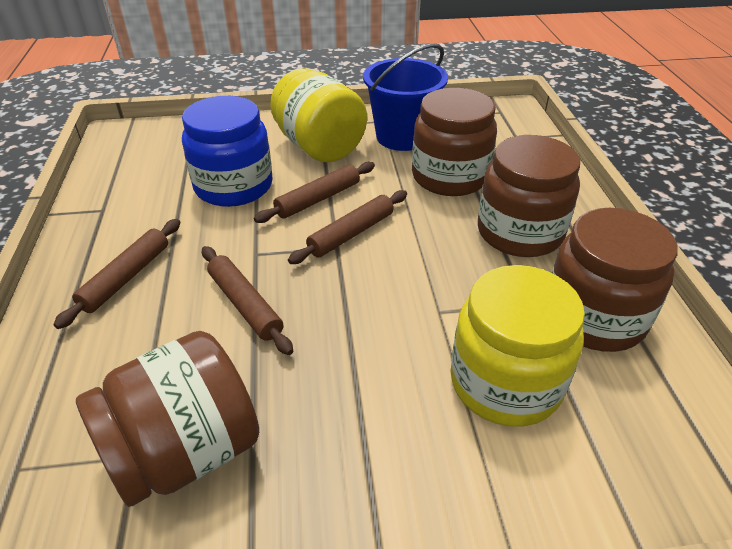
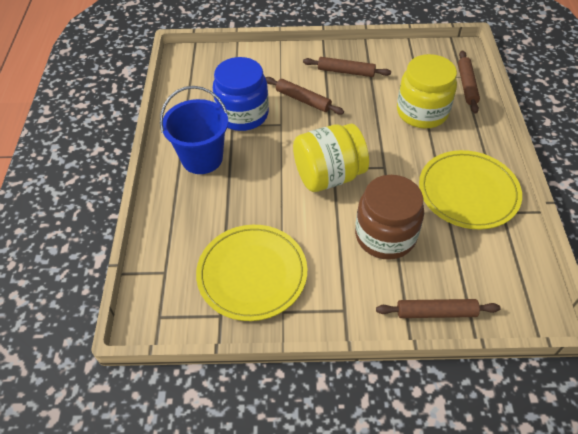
brown jar: 4 -> 1
yellow plate: 0 -> 2

